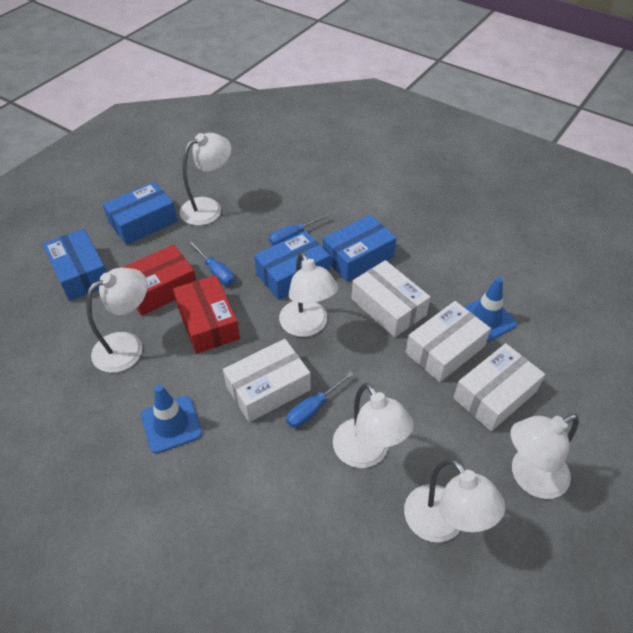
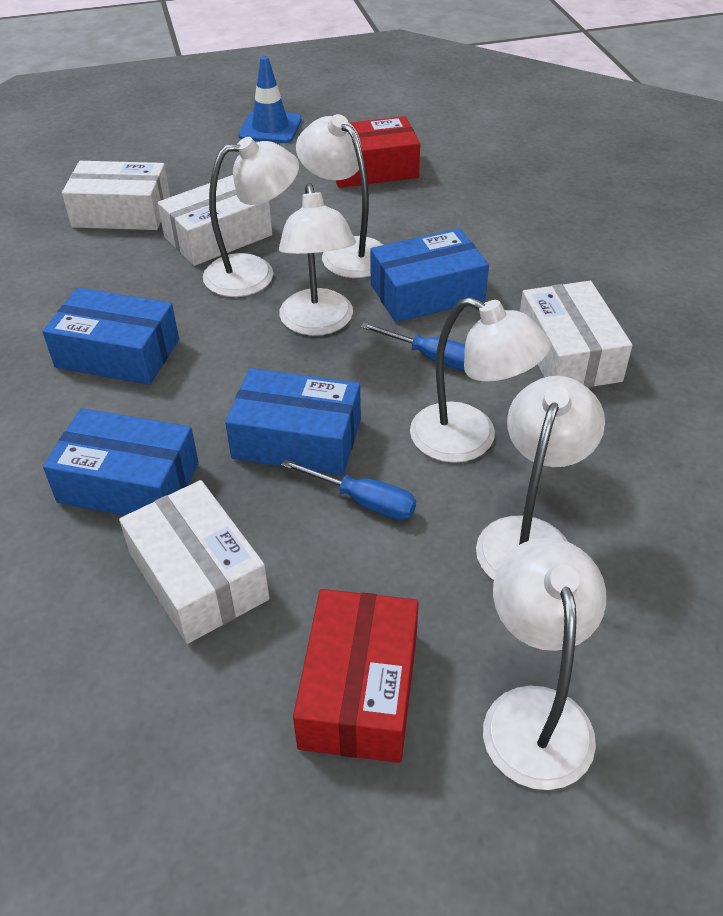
blue screwdriver: 3 -> 2
blue traffic cone: 2 -> 1

